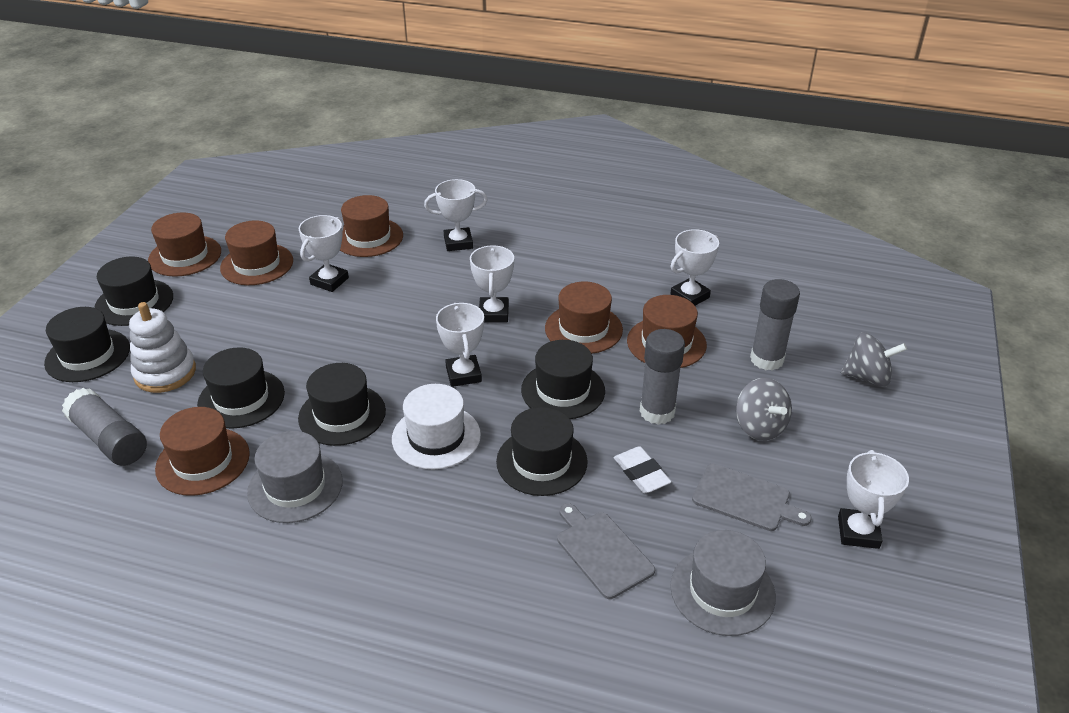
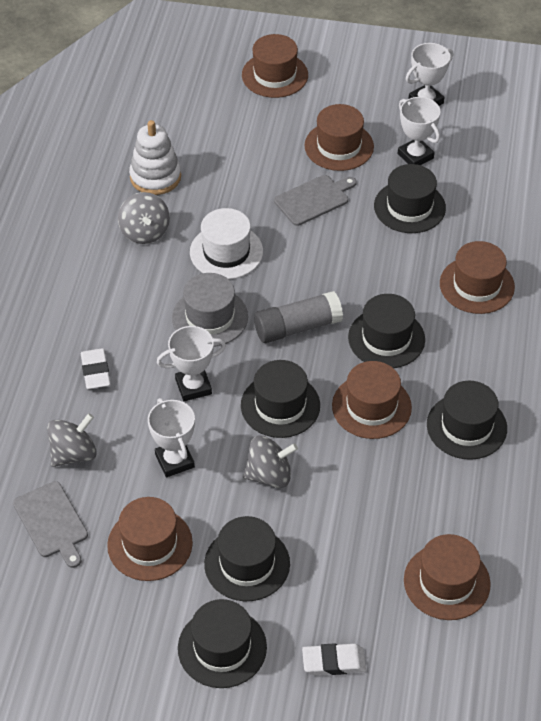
grey glue stick: 3 -> 1
grey hat: 2 -> 1
grey spinning top: 2 -> 3
white eraser: 1 -> 2
white trophy: 6 -> 4

